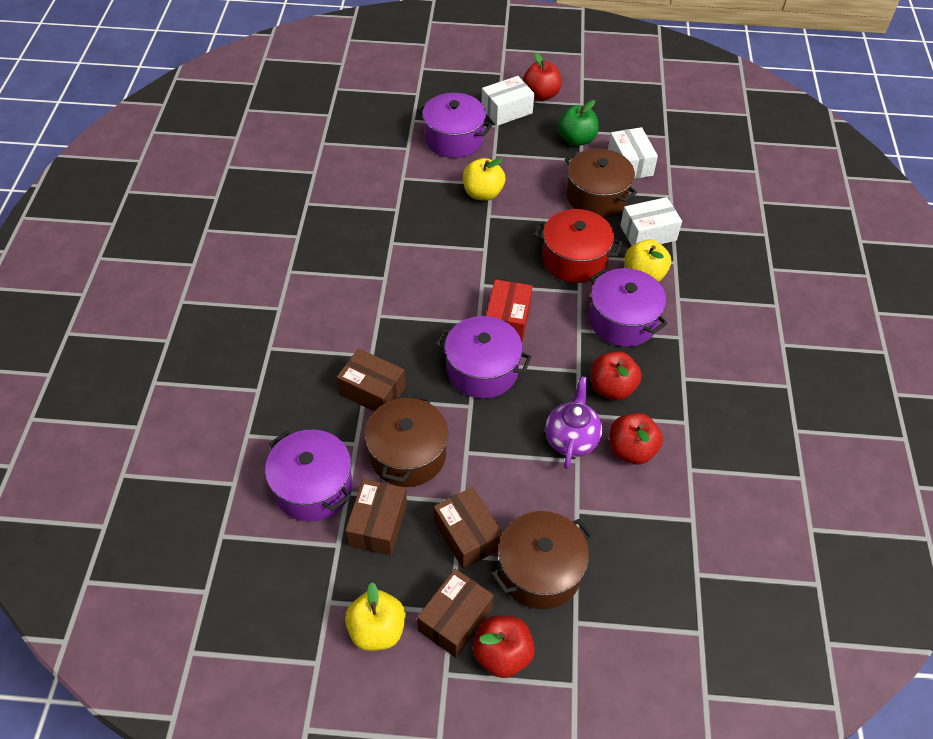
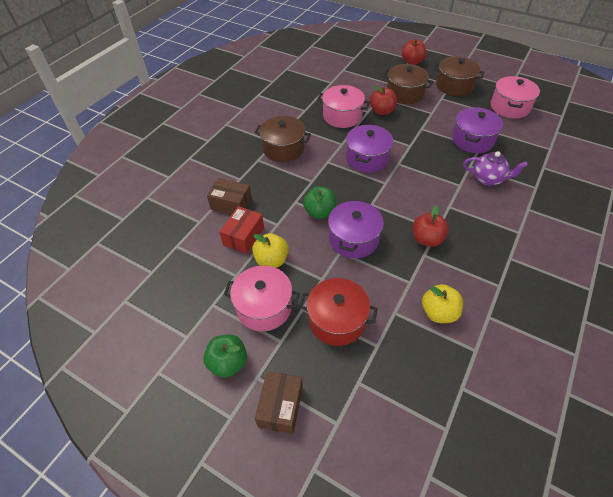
brown box: 4 -> 2
green apple: 1 -> 2
pink pot: 0 -> 3
purple pot: 4 -> 3
red apple: 4 -> 3
white box: 3 -> 0
yellow apple: 3 -> 2

